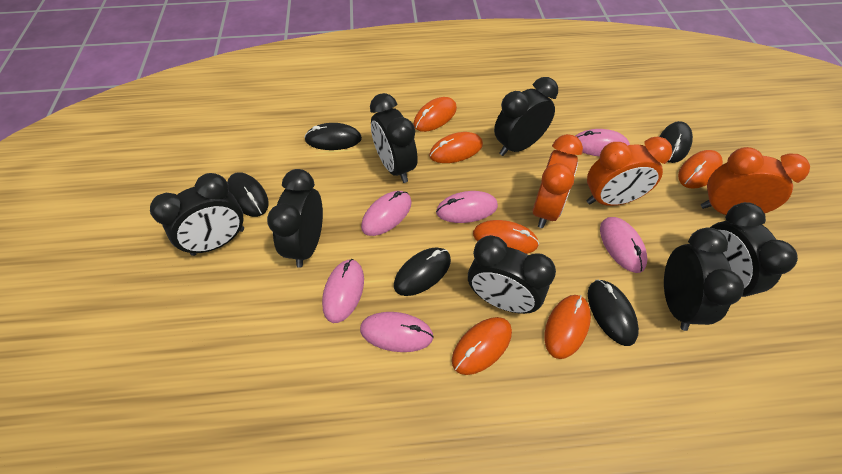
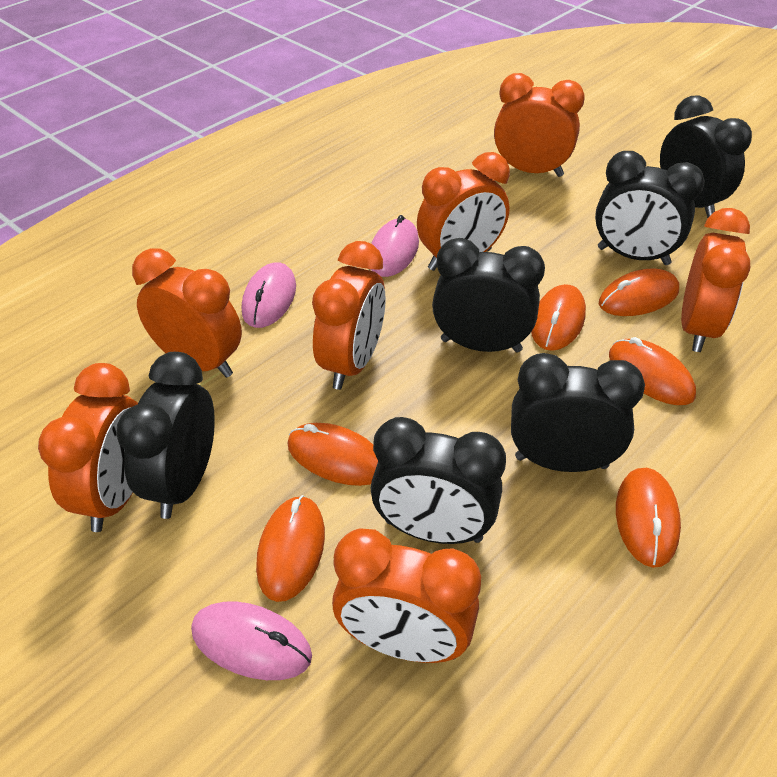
black clock: 7 -> 6
black mouse: 5 -> 0
orange clock: 3 -> 7
pink mouse: 6 -> 3

